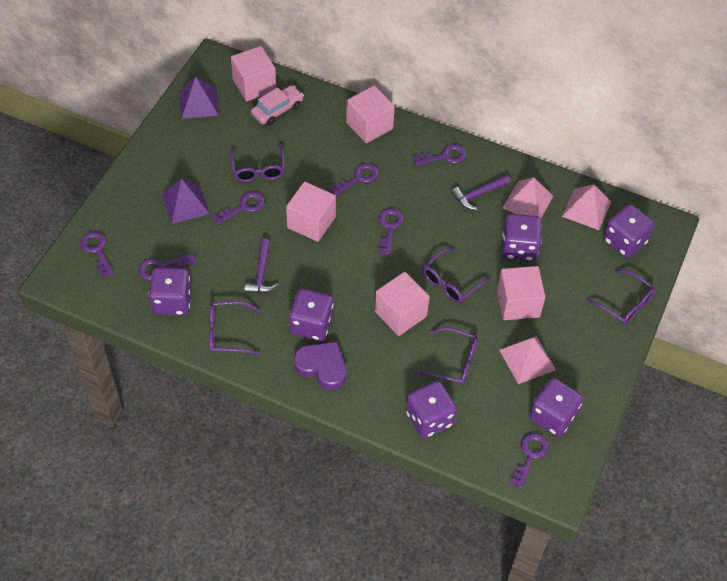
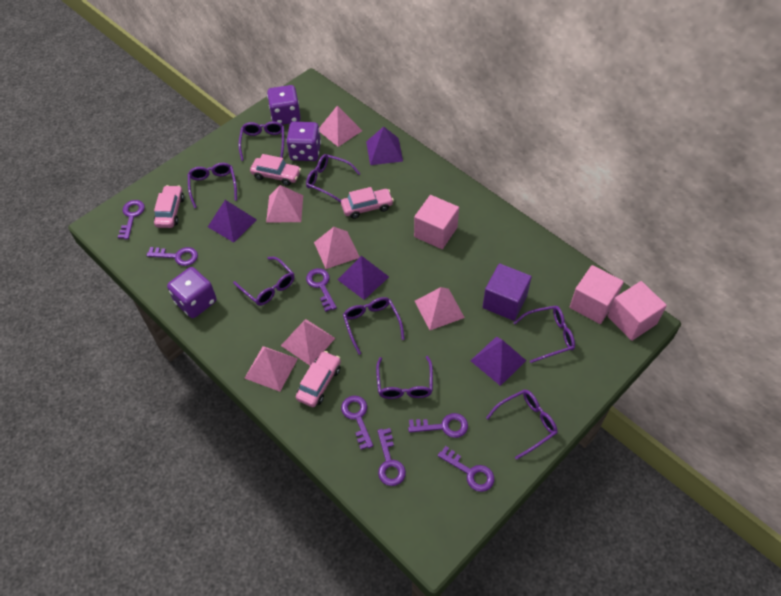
pink car: 1 -> 4
pink cube: 5 -> 3
pink pyramid: 3 -> 6
purple cube: 0 -> 1
purple dice: 6 -> 3
purple glasses: 5 -> 8
purple hammer: 2 -> 0
purple heart: 1 -> 0
purple pyramid: 2 -> 4

